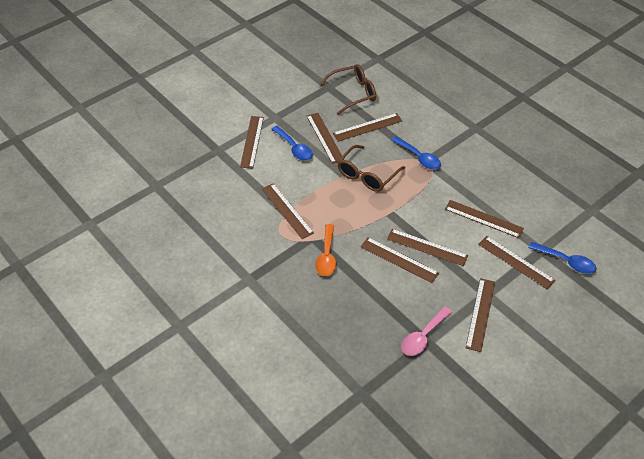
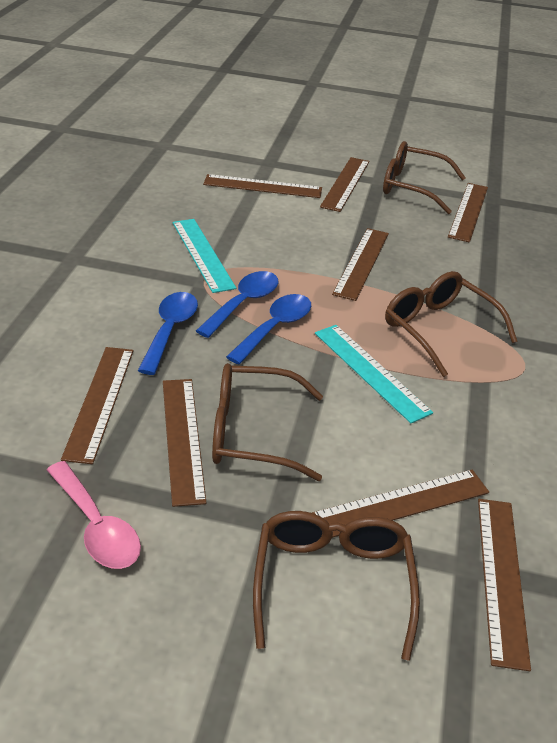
brown glasses: 2 -> 4
brown ruler: 9 -> 8
orange spoon: 1 -> 0
turquoise ruler: 0 -> 2

